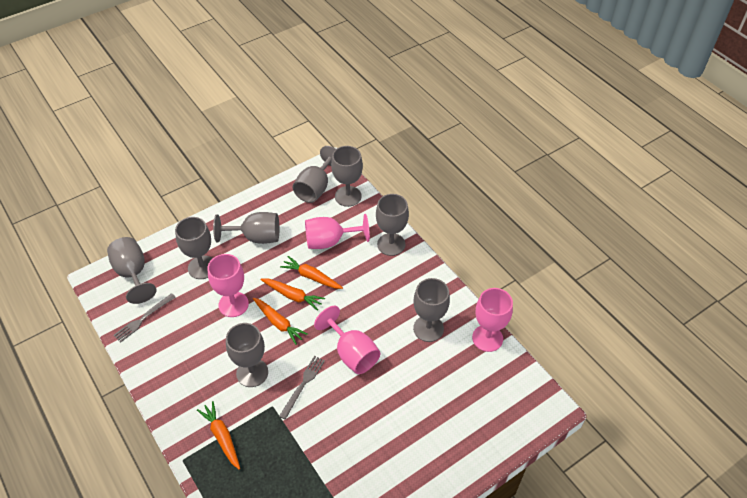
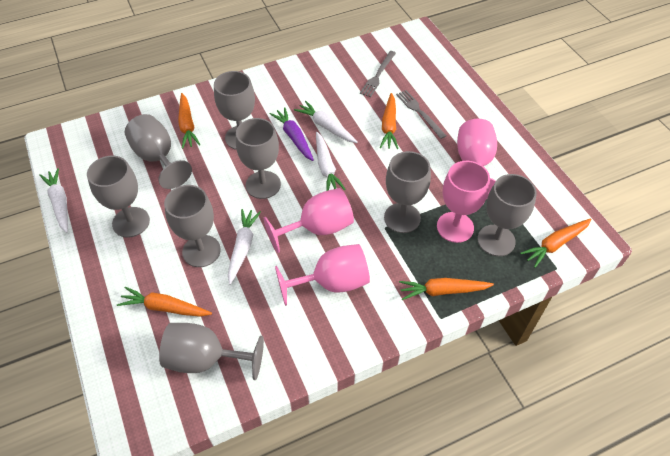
orange carrot: 4 -> 5
purple carrot: 0 -> 1
white carrot: 0 -> 4

